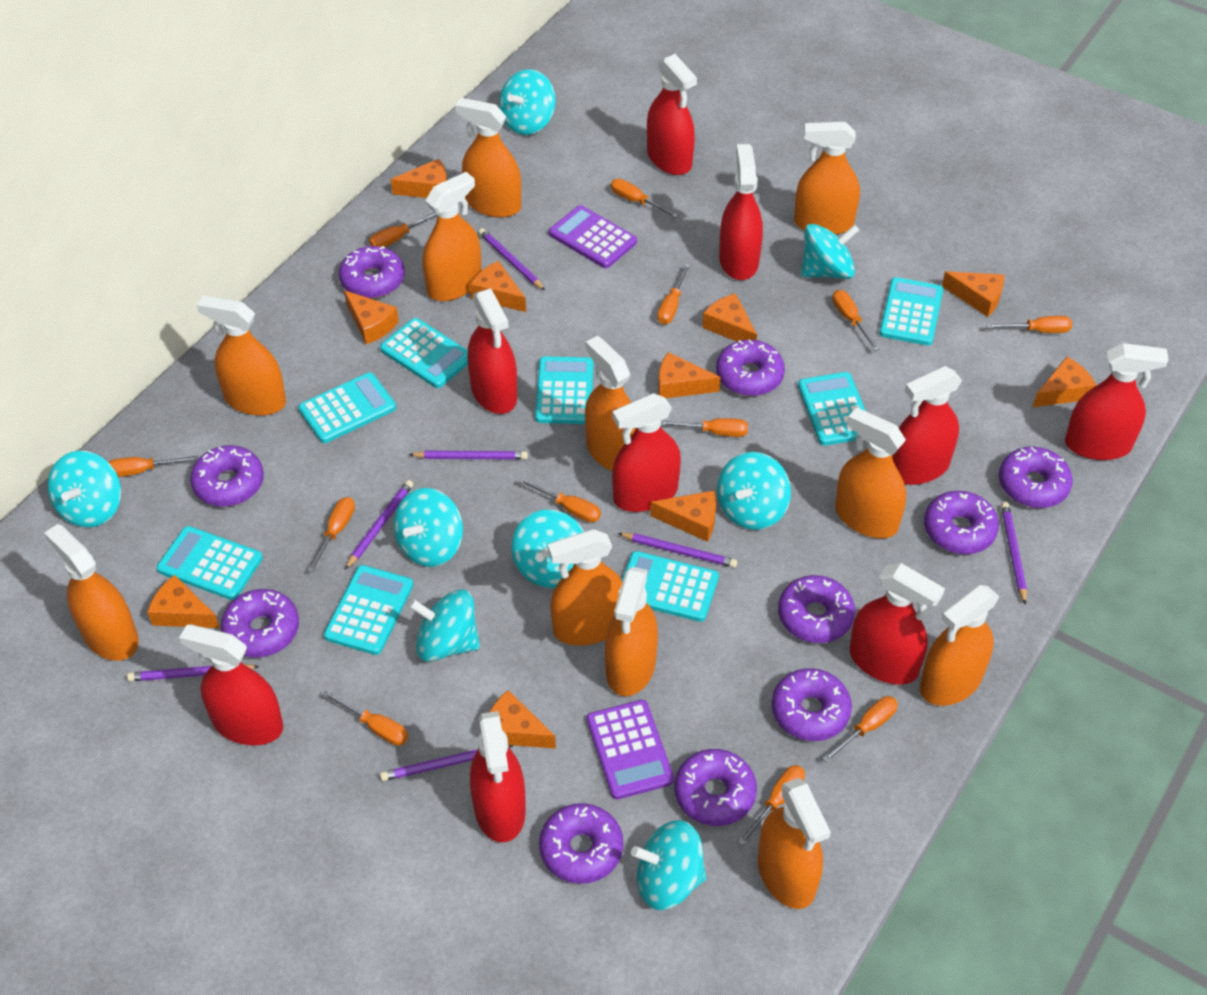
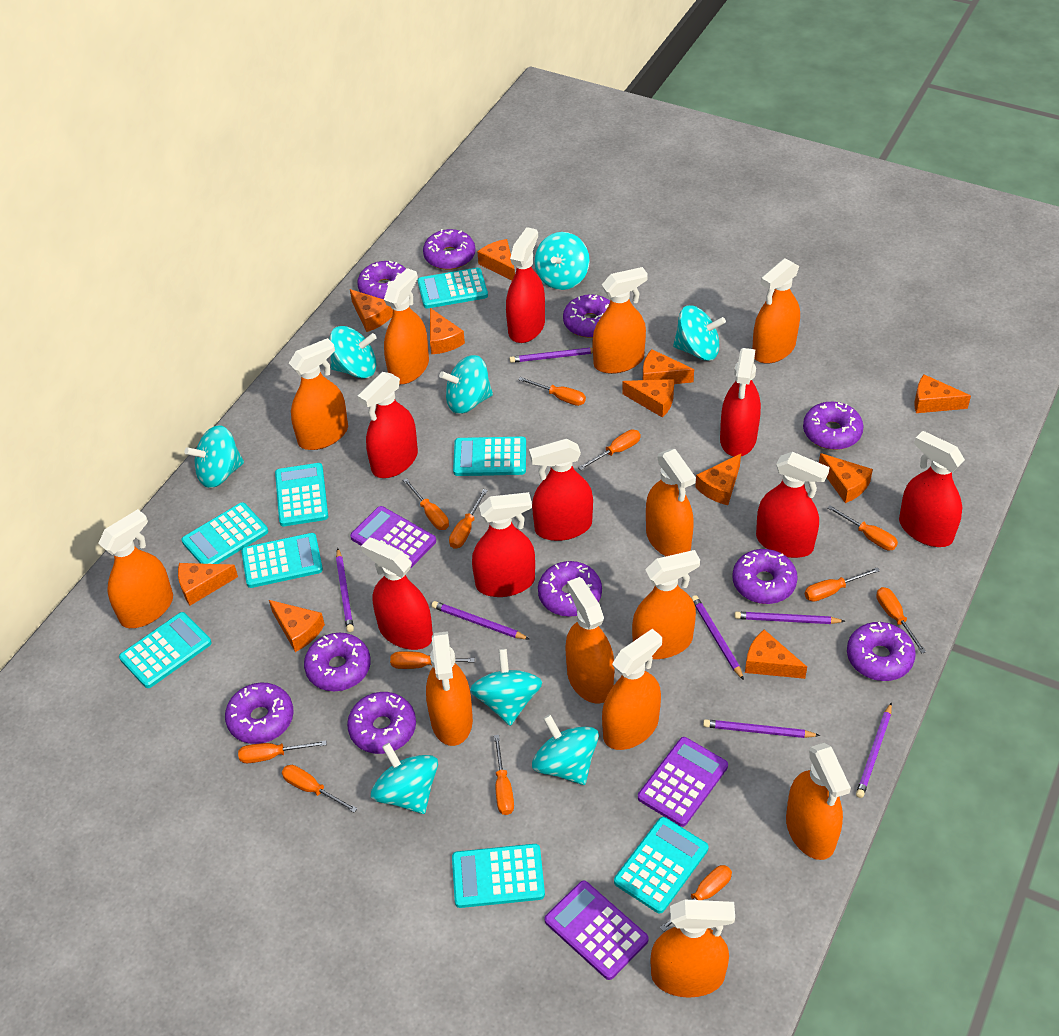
orange cheese: 10 -> 11
orange spray bottle: 11 -> 12
purple calculator: 2 -> 3
red spray bottle: 9 -> 8

